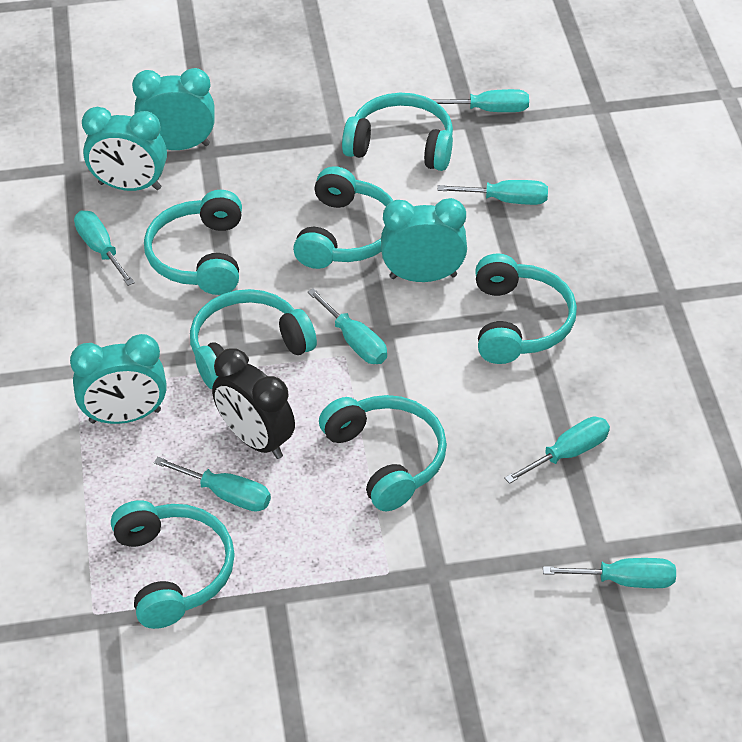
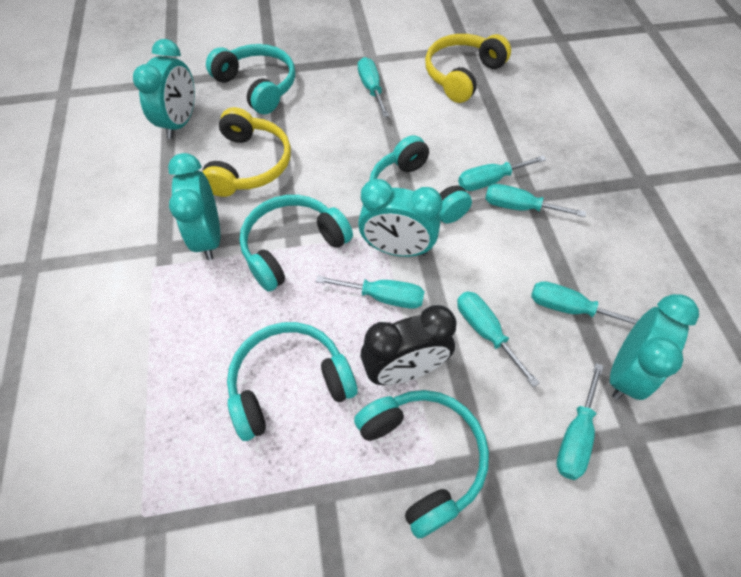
turquoise headphones: 7 -> 5
yellow headphones: 0 -> 2

